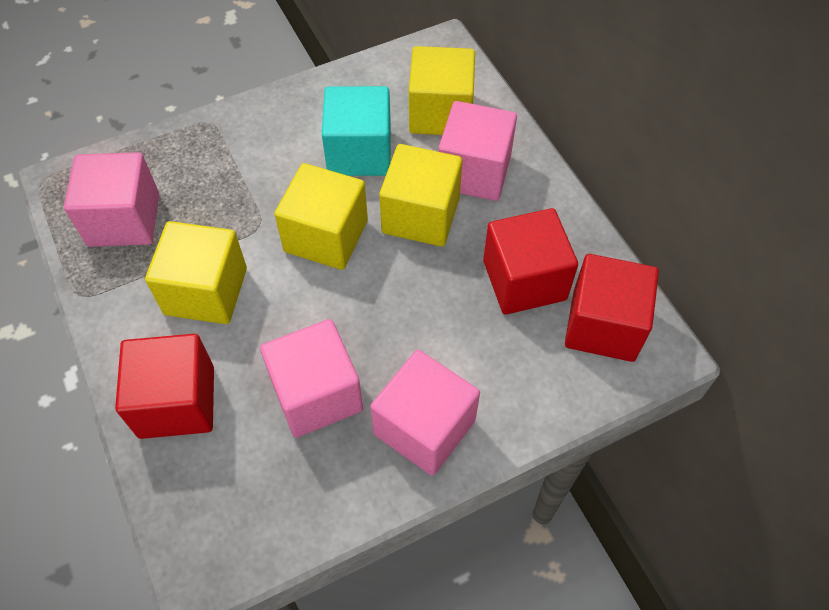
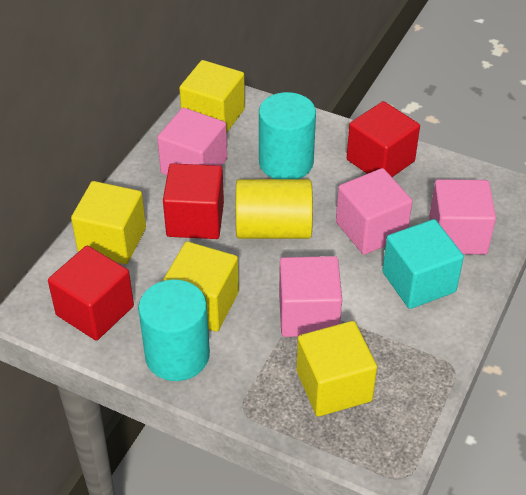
turquoise cylinder: 0 -> 2
yellow cylinder: 0 -> 1

